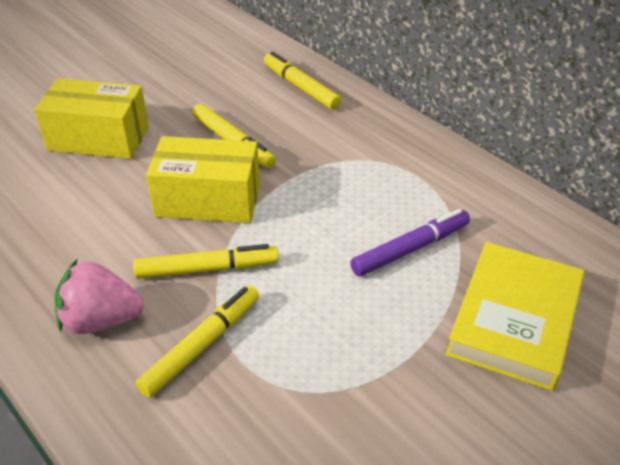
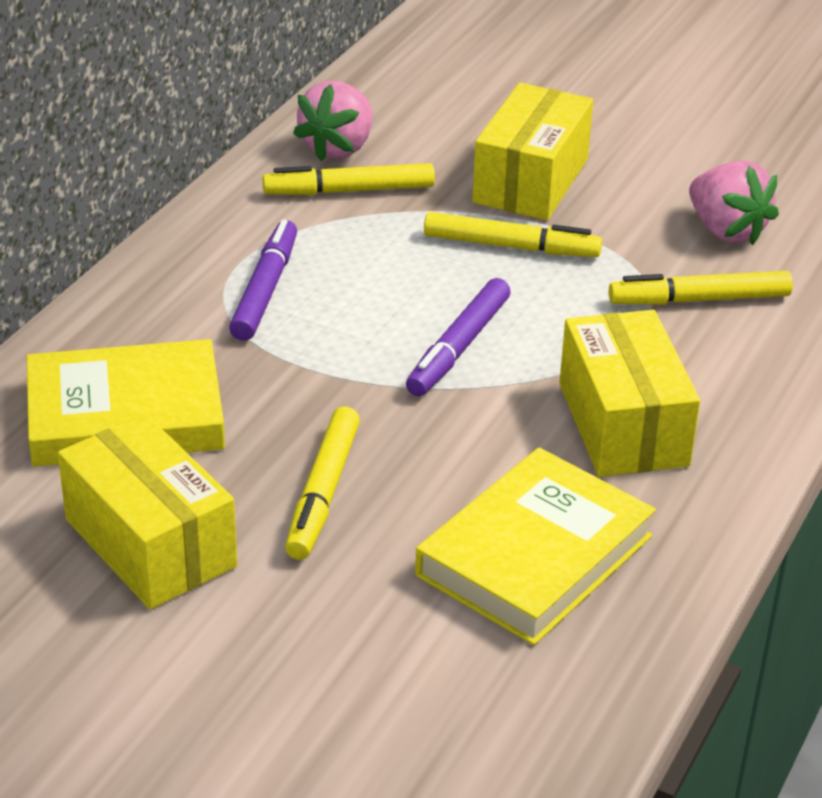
pink strawberry: 1 -> 2
purple marker: 1 -> 2
yellow book: 1 -> 2
yellow box: 2 -> 3

